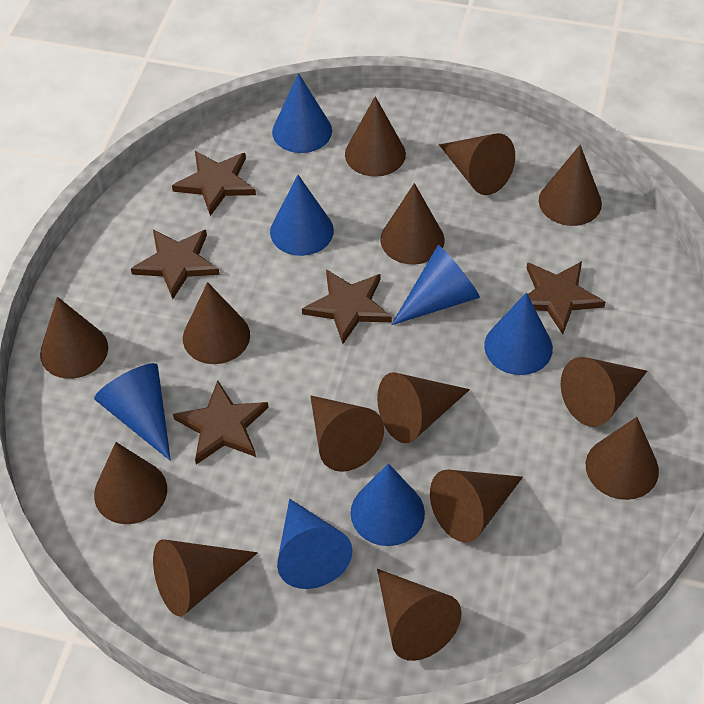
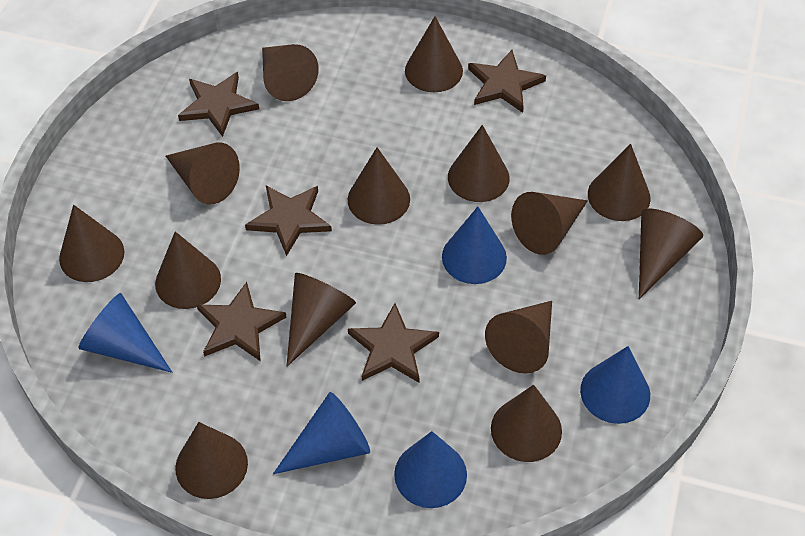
blue cone: 7 -> 5

